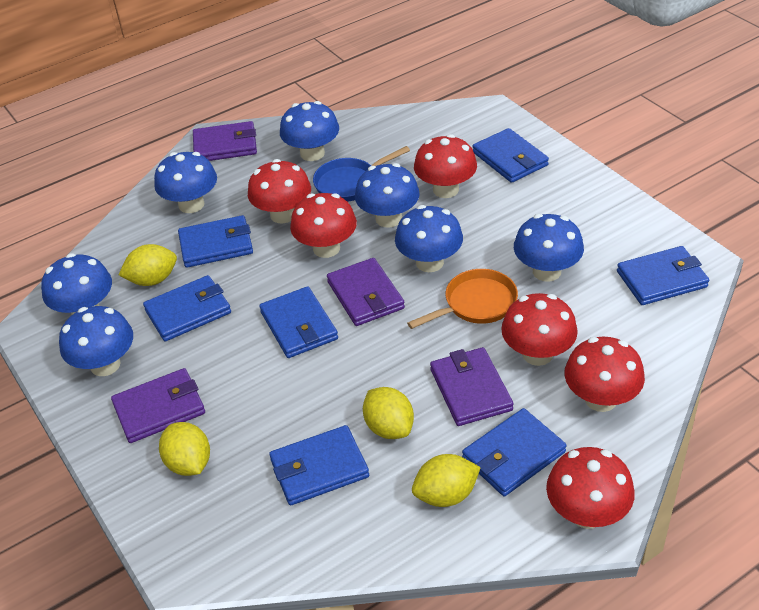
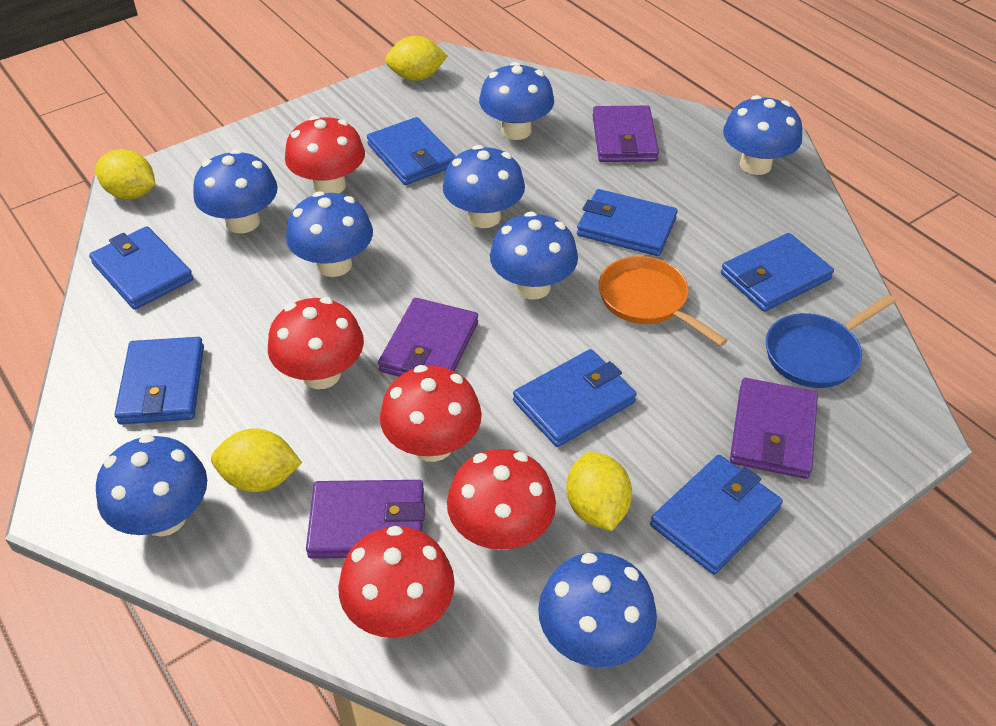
blue mushroom: 7 -> 8
red mushroom: 6 -> 5

